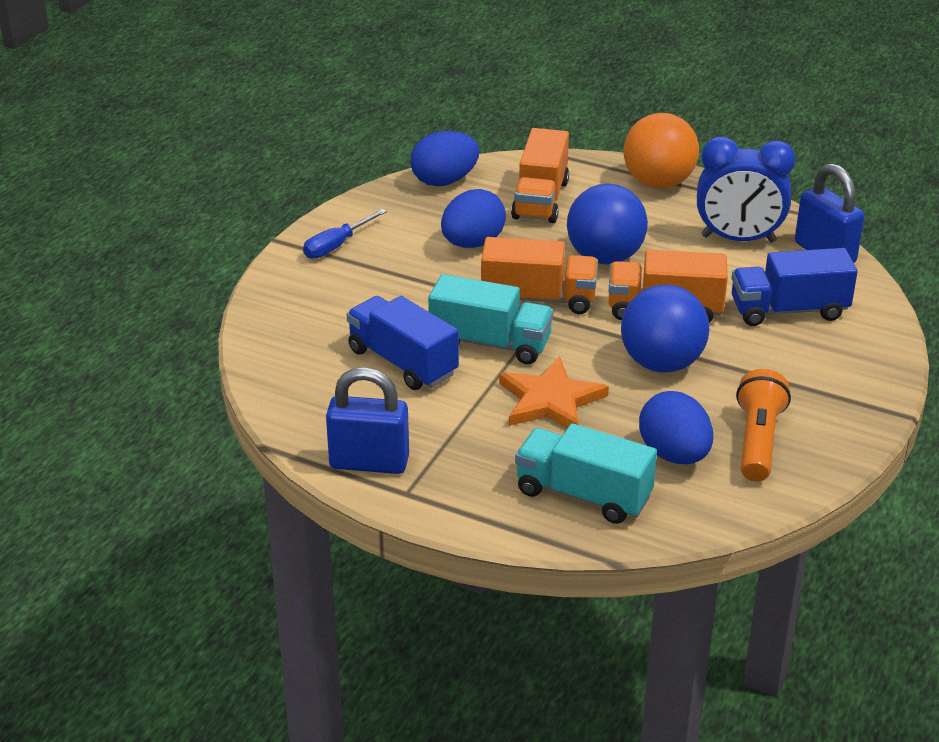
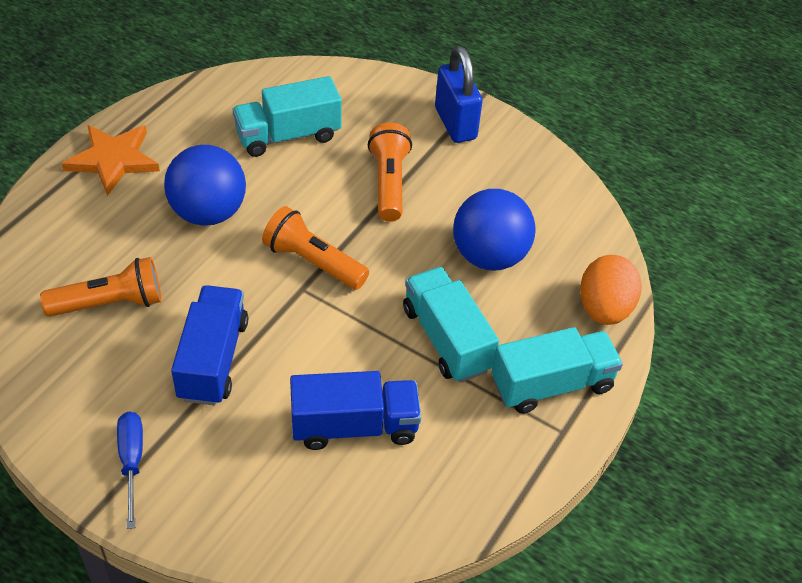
blue clock: 1 -> 0
blue egg: 3 -> 0
blue padlock: 2 -> 1
orange ball: 1 -> 0
orange egg: 0 -> 1
orange flashlight: 1 -> 3
orange truck: 3 -> 0
turquoise truck: 2 -> 3

